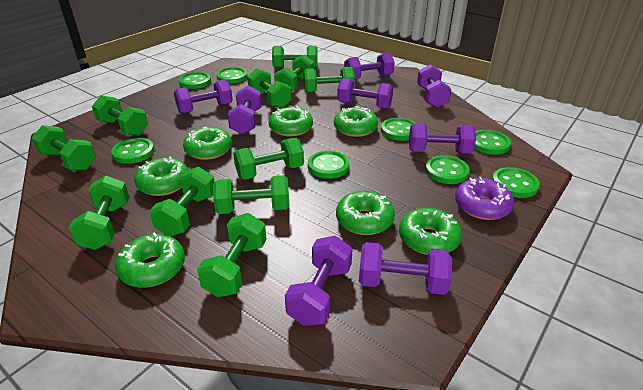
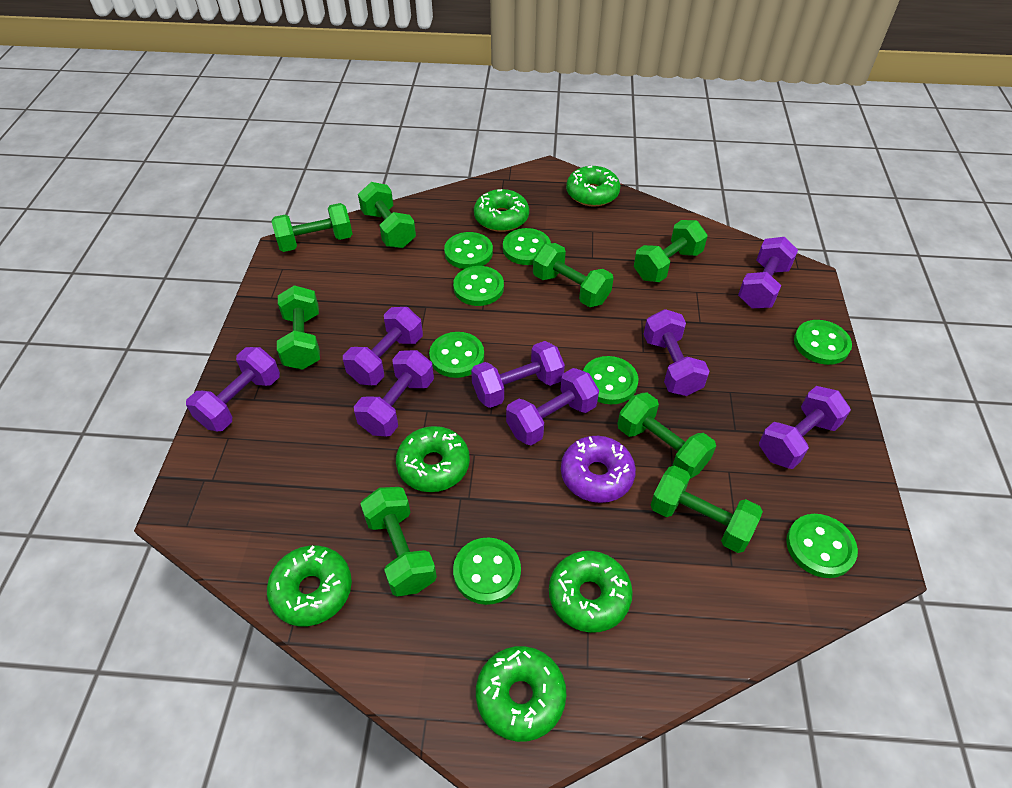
green donut: 7 -> 6
green dumbbell: 11 -> 8

